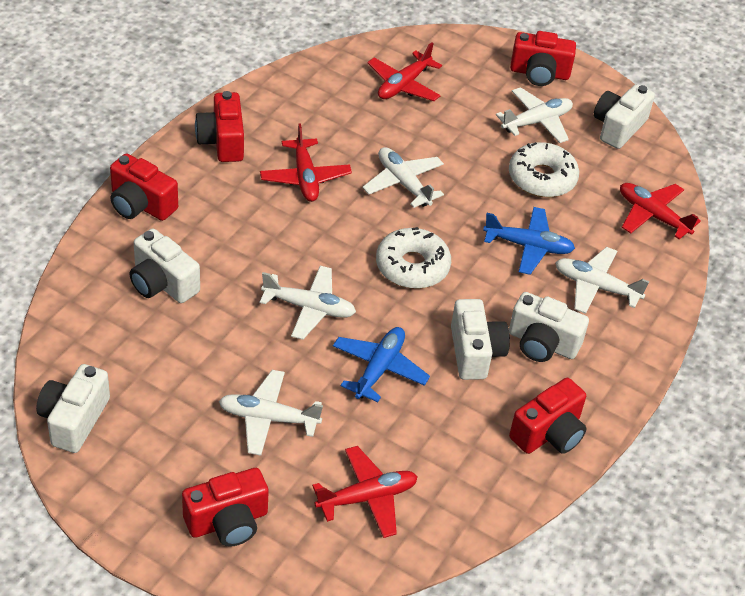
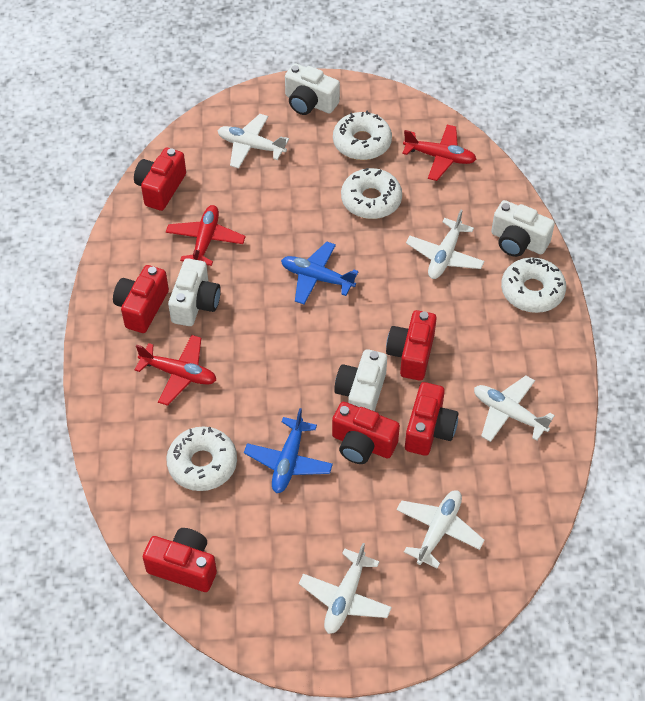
red camera: 5 -> 6
red plane: 4 -> 3
white camera: 5 -> 4
white donut: 2 -> 4

